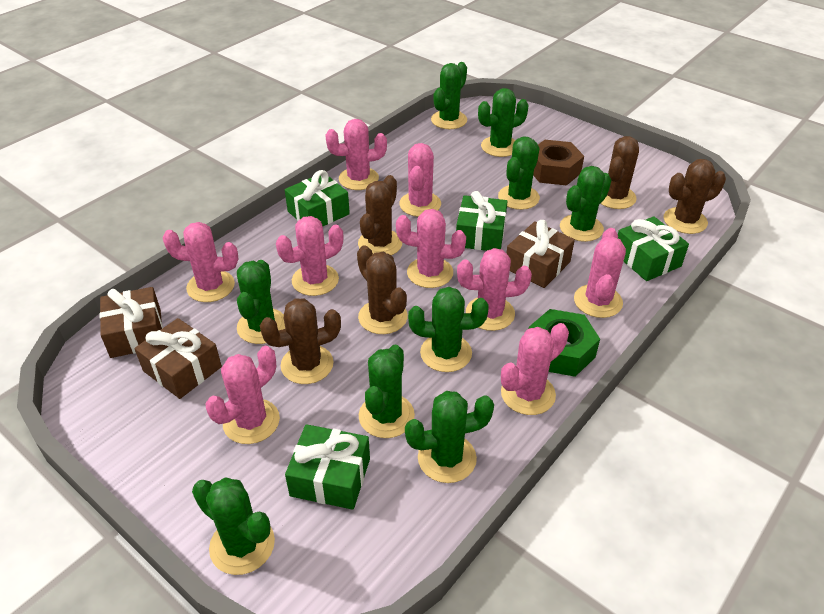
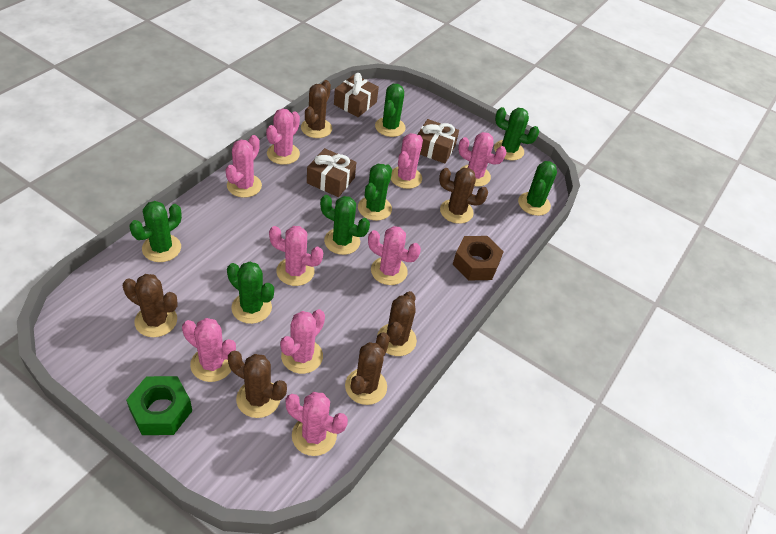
brown cactus: 5 -> 6
green cactus: 9 -> 7
green gift: 4 -> 0

